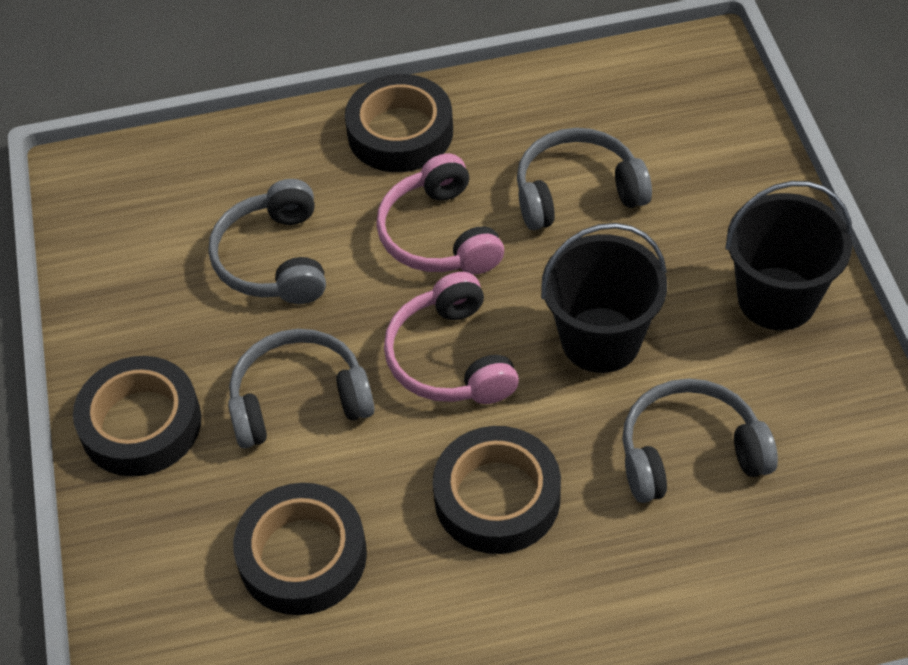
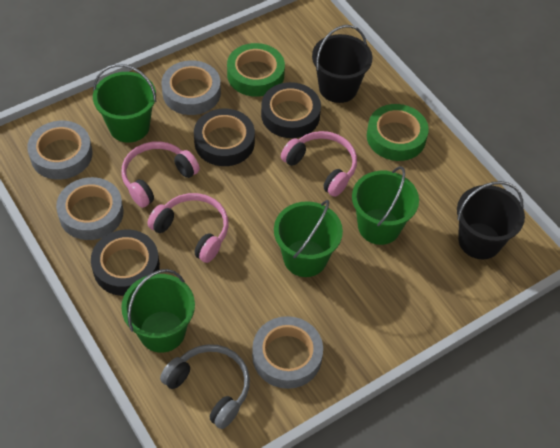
black tape: 4 -> 3
green bucket: 0 -> 4
green tape: 0 -> 2
grey headphones: 4 -> 1
grey tape: 0 -> 4
pink headphones: 2 -> 3

